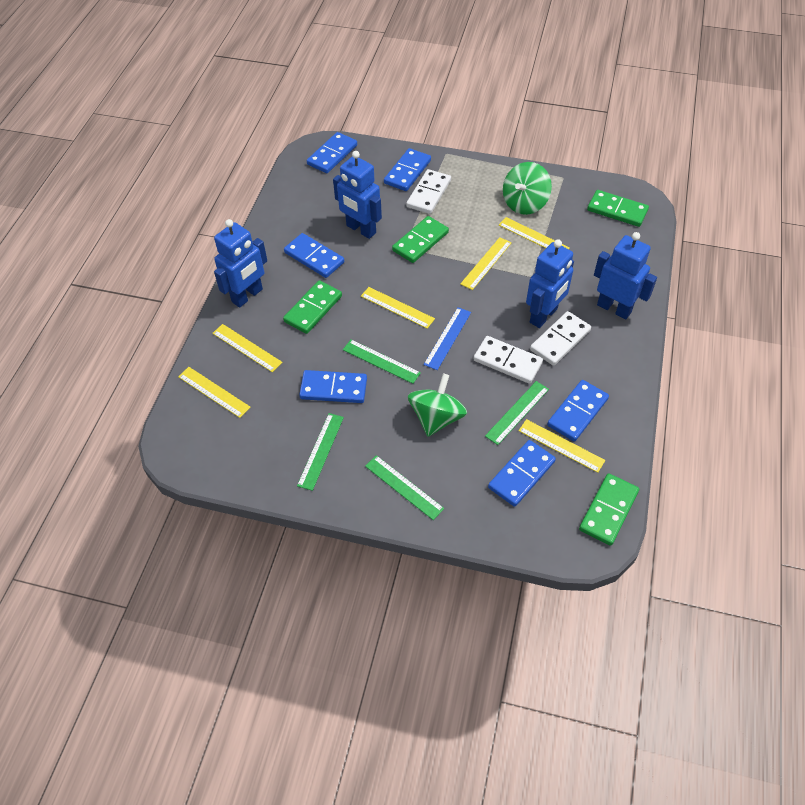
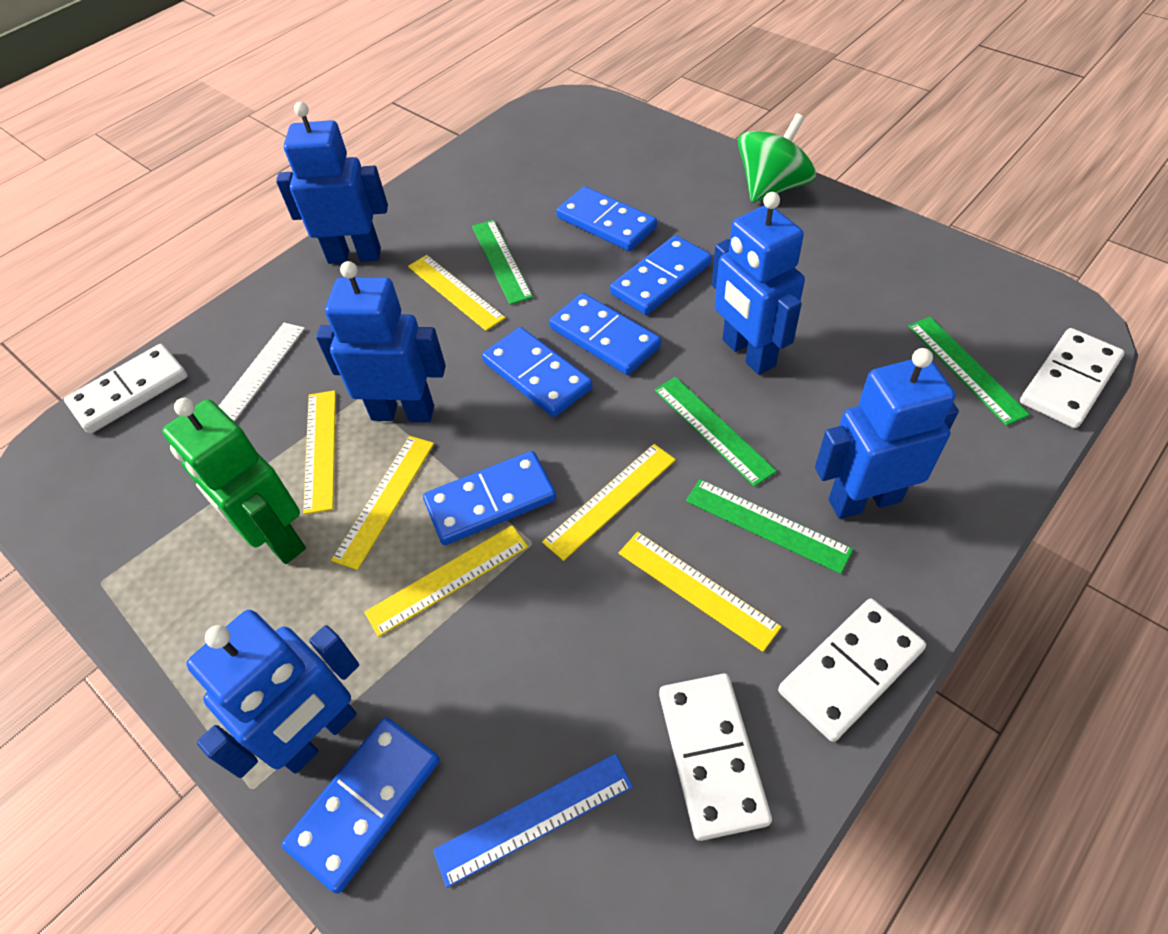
blue robot: 4 -> 5
green domino: 4 -> 0
green robot: 0 -> 1
green spinning top: 2 -> 1
white domino: 3 -> 4
white ruler: 0 -> 1

